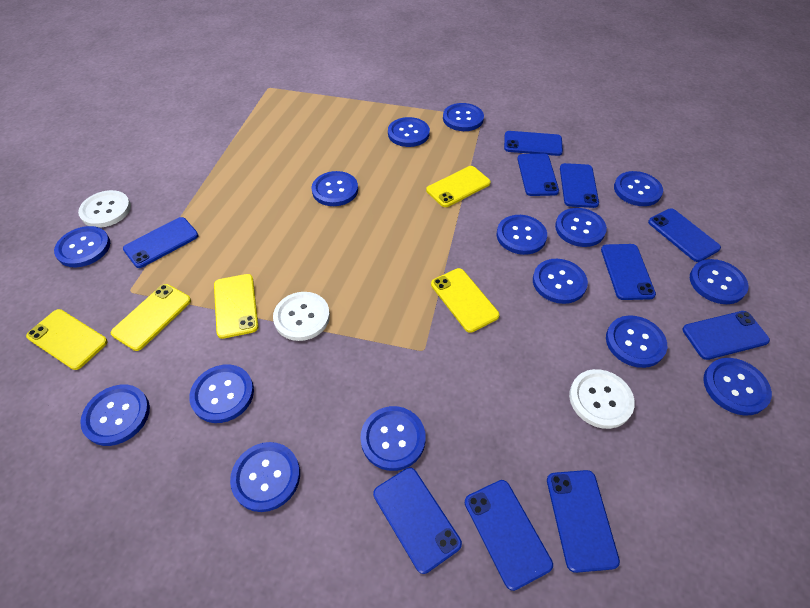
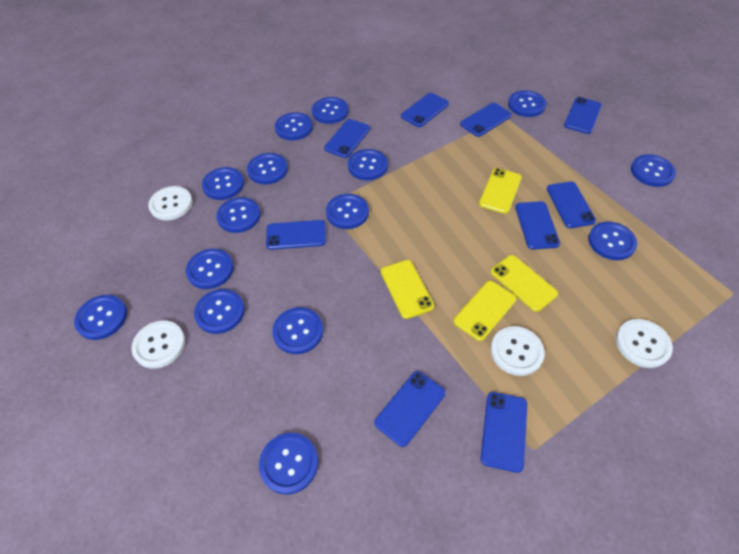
blue phone: 10 -> 9
white button: 3 -> 4
yellow phone: 5 -> 4

